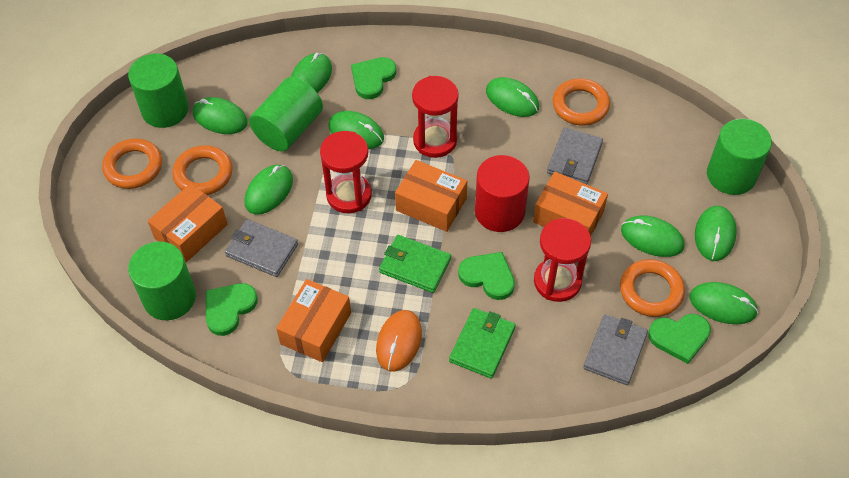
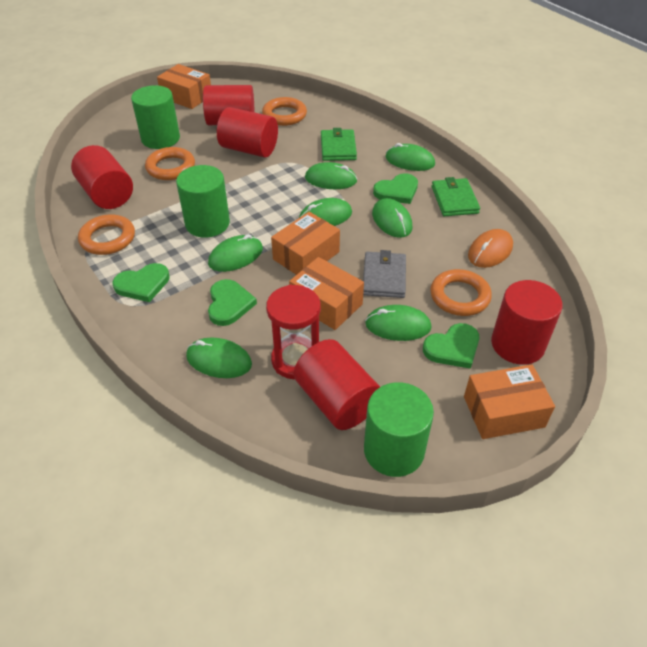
green cylinder: 4 -> 3
green mouse: 8 -> 7
grey wallet: 3 -> 1
red cylinder: 1 -> 5
red hourglass: 3 -> 1

